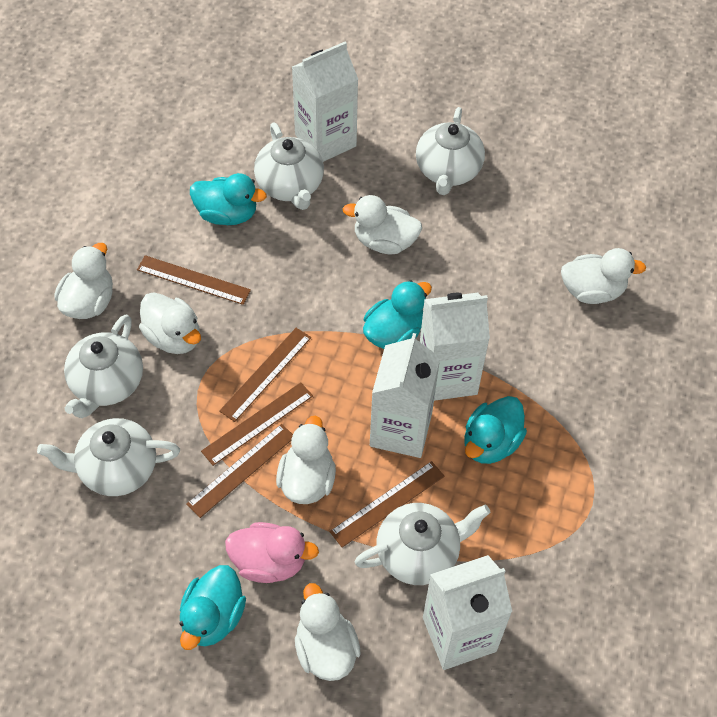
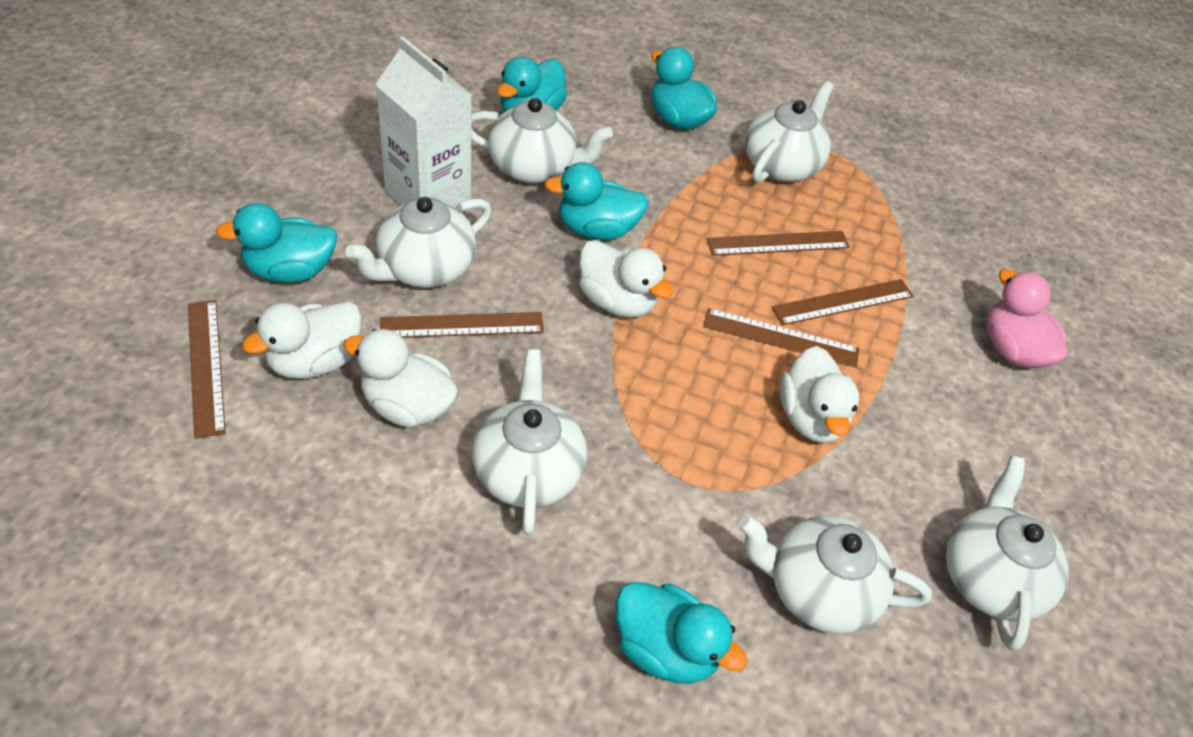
turquoise duck: 4 -> 5
white carton: 4 -> 1
white duck: 6 -> 4
white teapot: 5 -> 6

